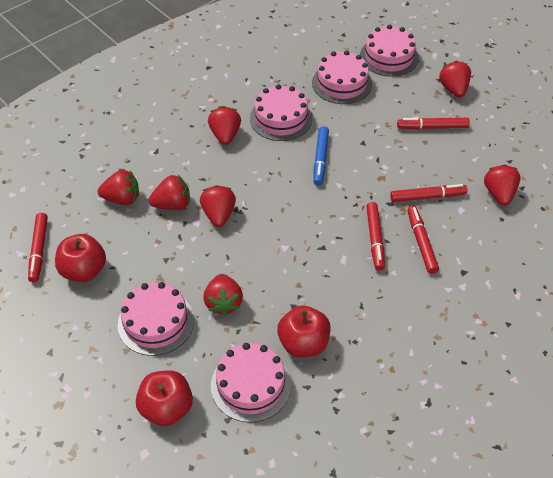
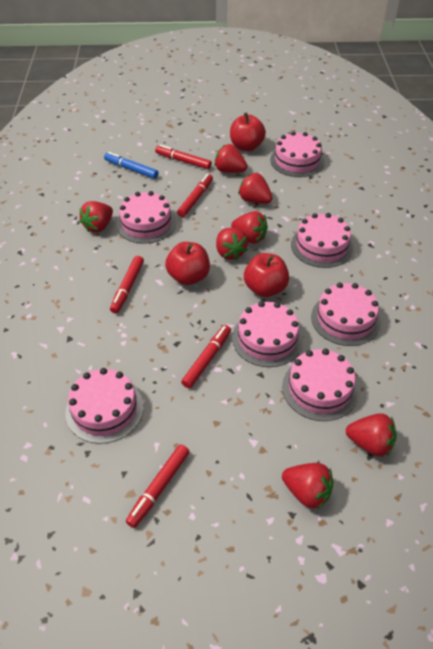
pink cake: 5 -> 7

